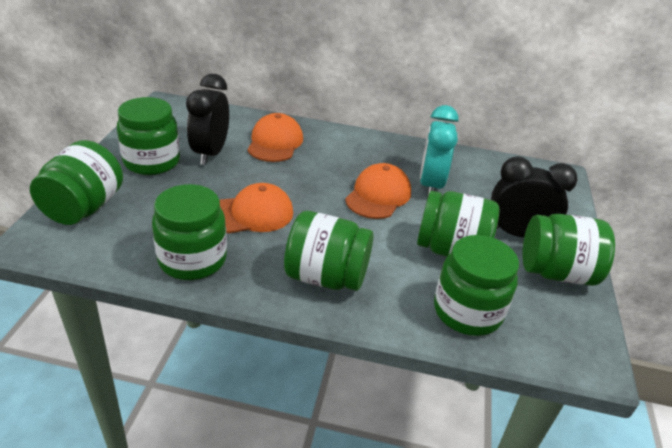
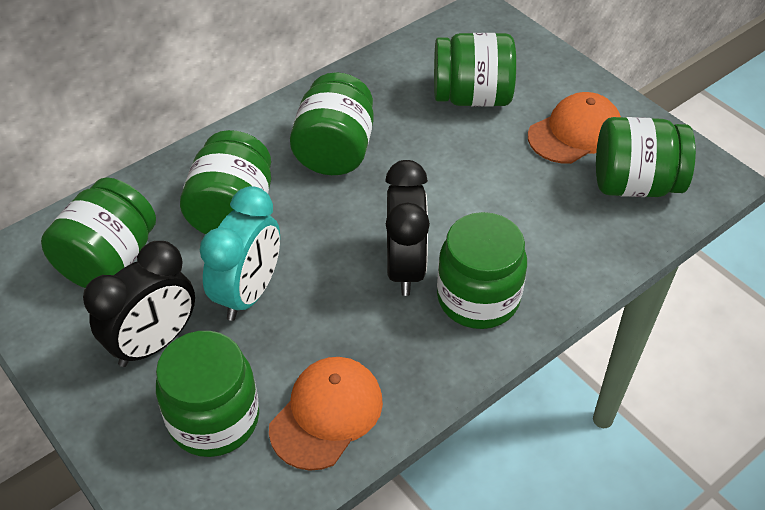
orange cap: 3 -> 2

